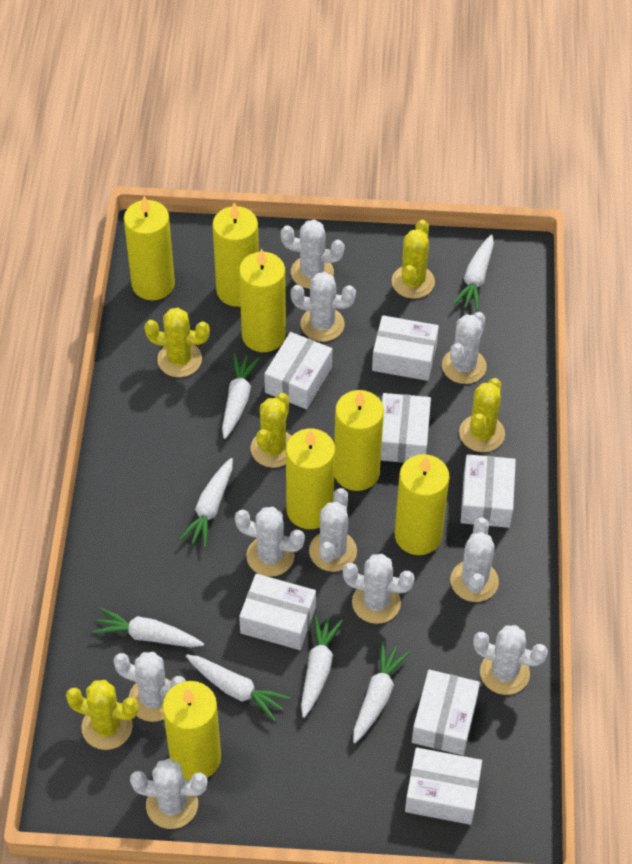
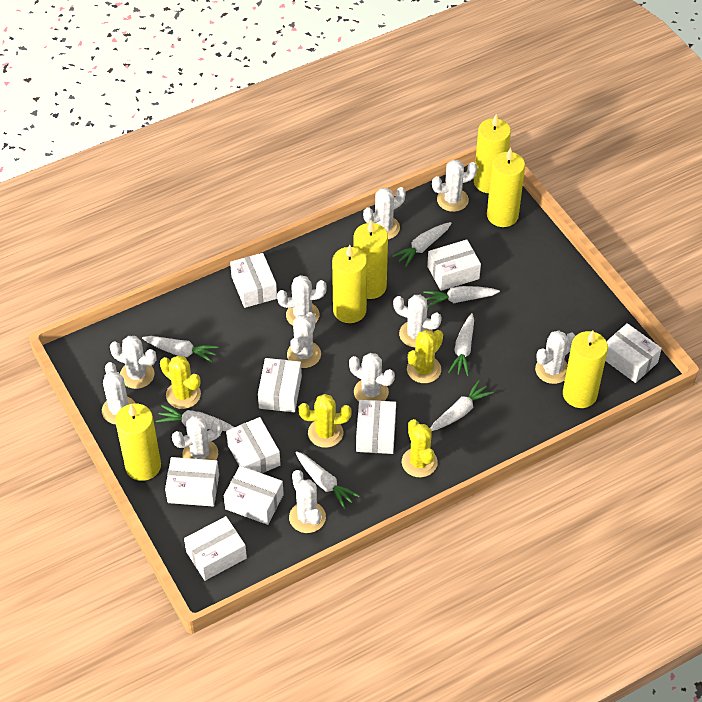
white box: 7 -> 9
white cactus: 10 -> 11
yellow cactus: 5 -> 4
yellow candle: 7 -> 6

